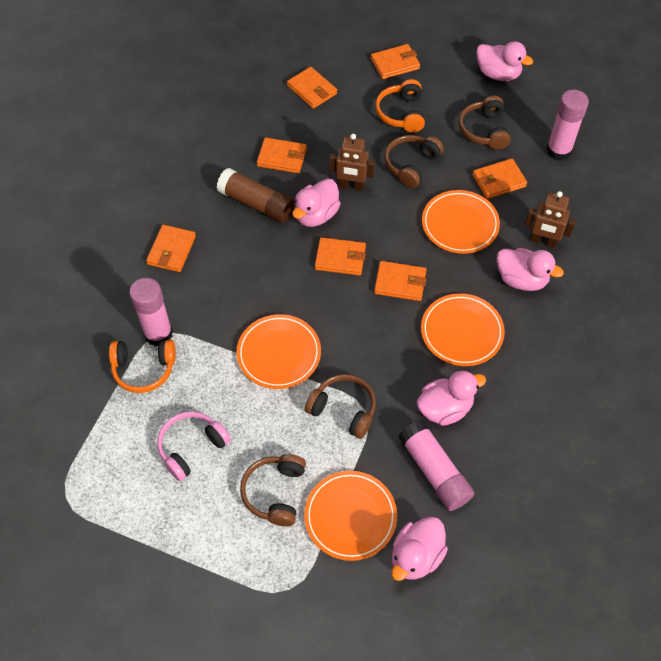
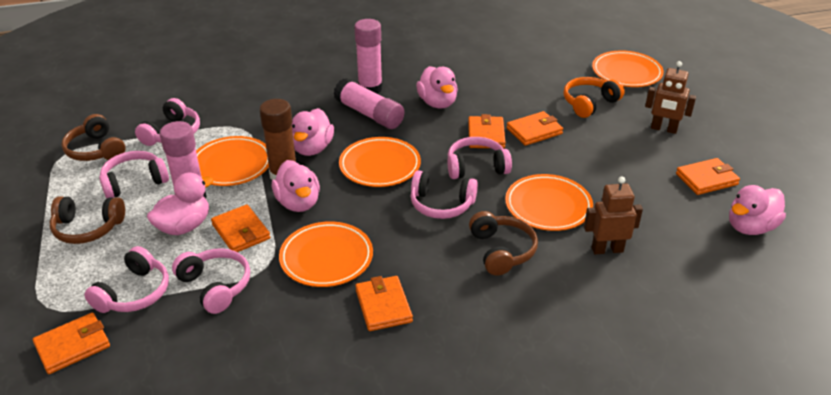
brown headphones: 4 -> 3
orange headphones: 2 -> 1
orange plate: 4 -> 5
orange wallet: 7 -> 6
pink headphones: 1 -> 6

